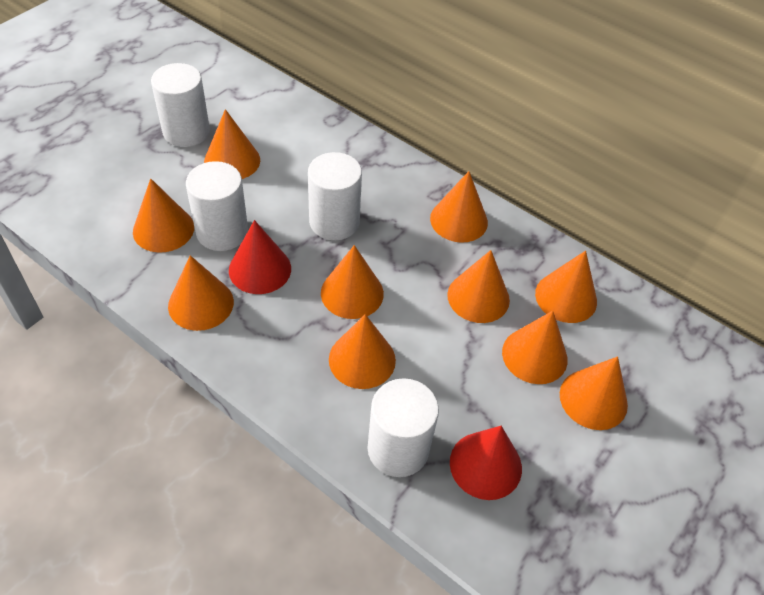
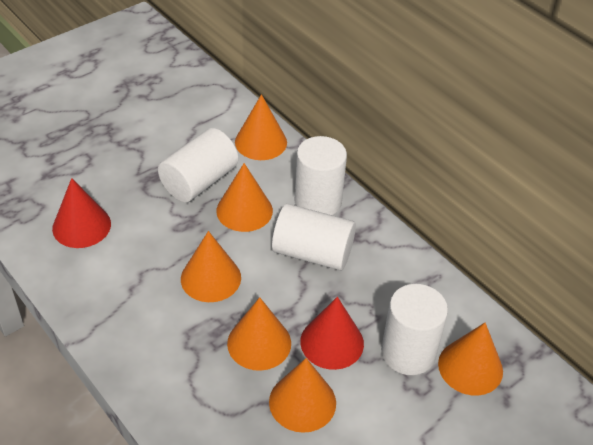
orange cone: 10 -> 6

